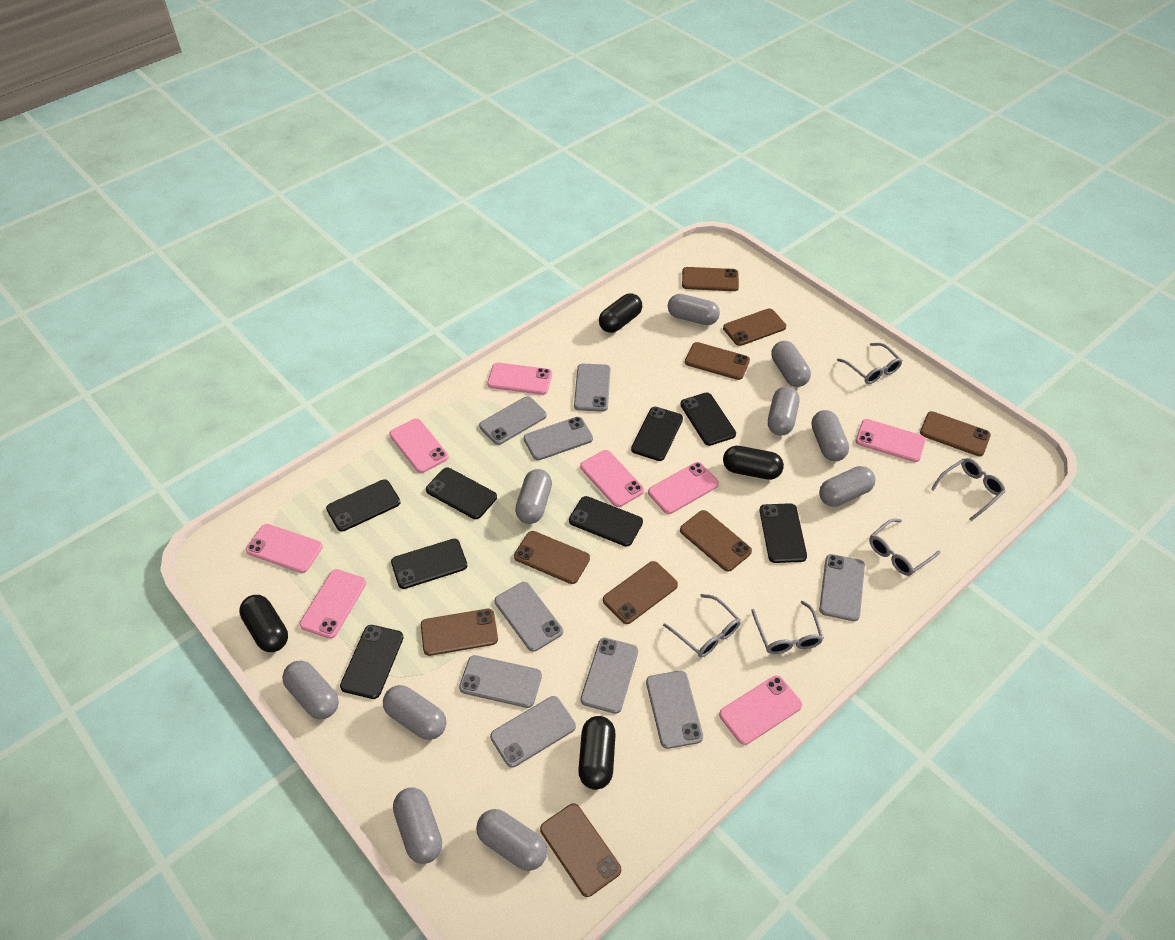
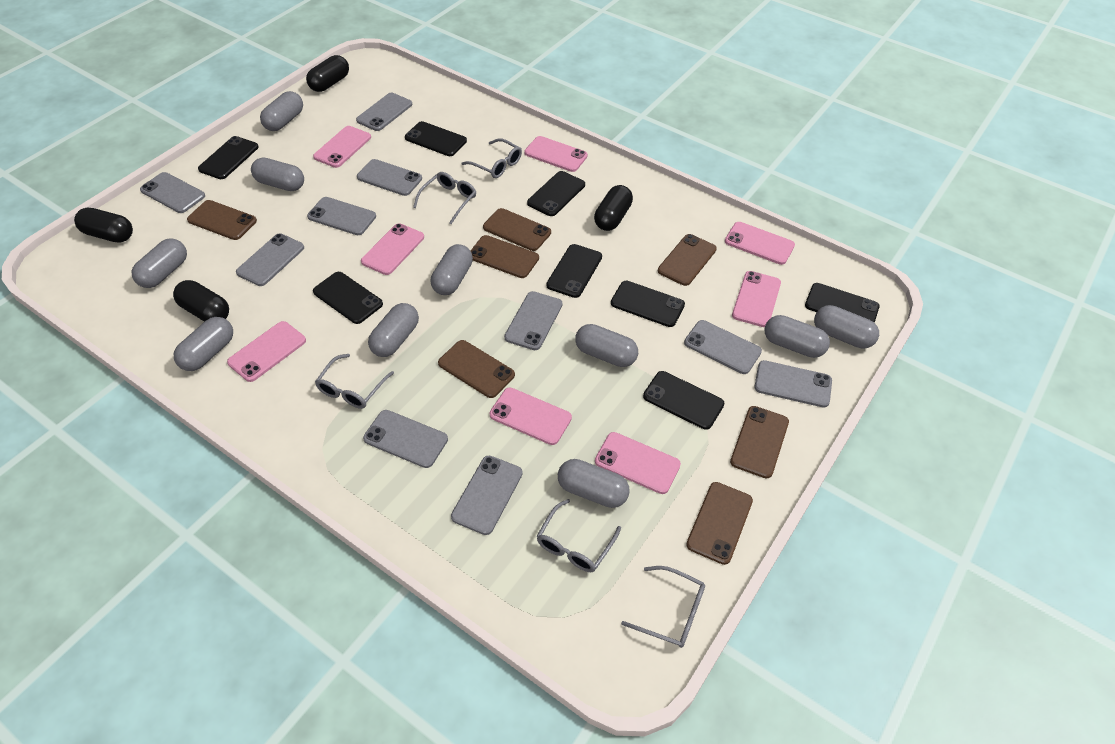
brown phone: 9 -> 7
grey phone: 9 -> 10

